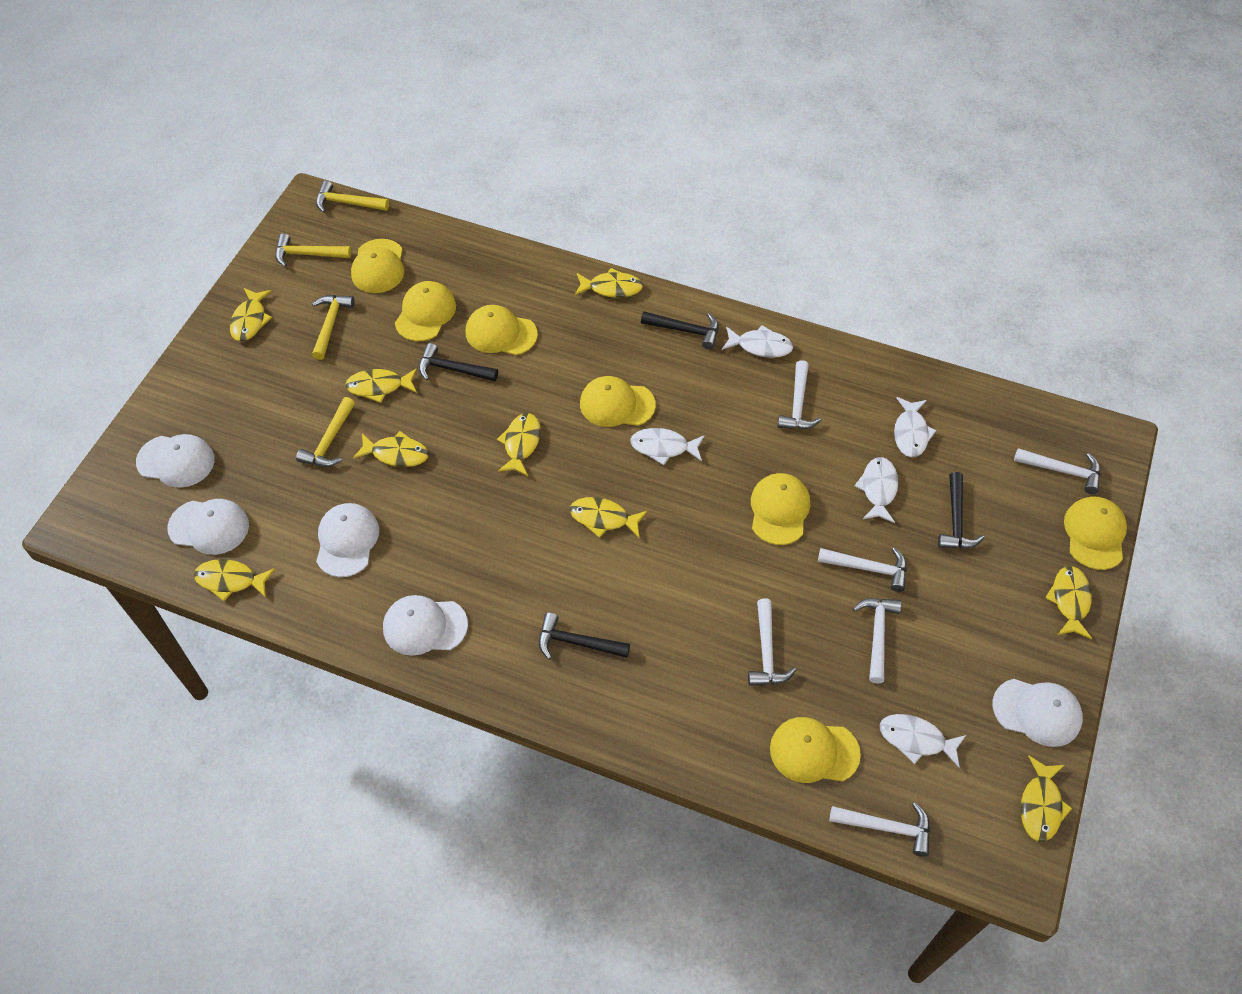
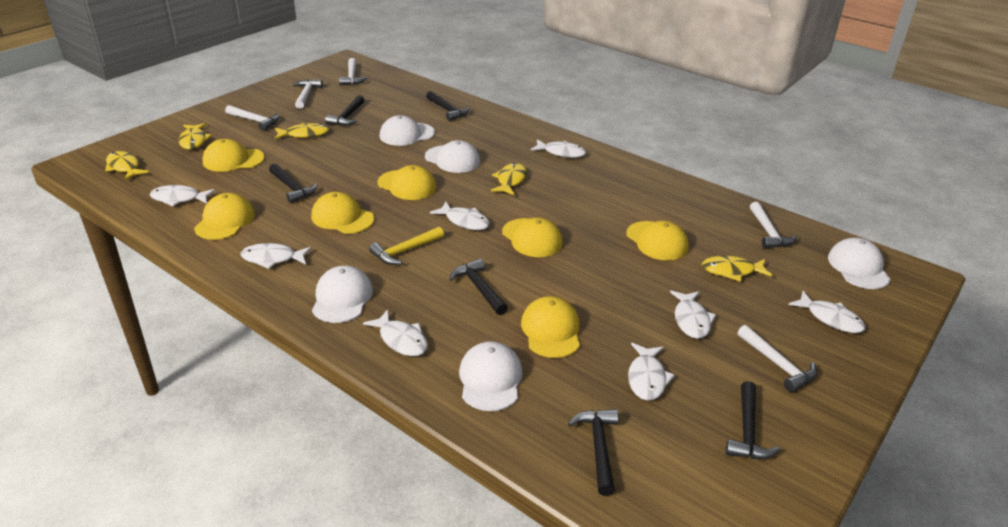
black hammer: 4 -> 6
white fish: 5 -> 8
white hammer: 6 -> 5
yellow fish: 9 -> 5
yellow hammer: 4 -> 1

